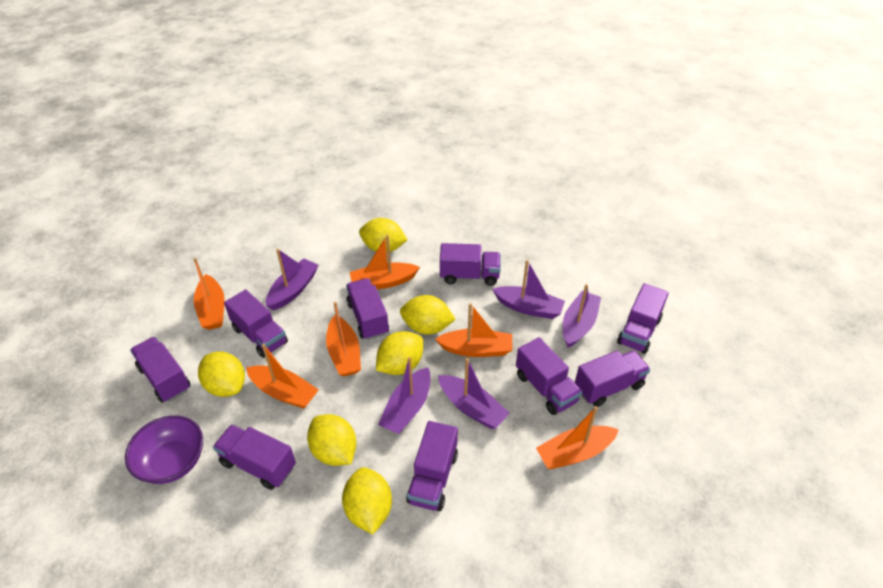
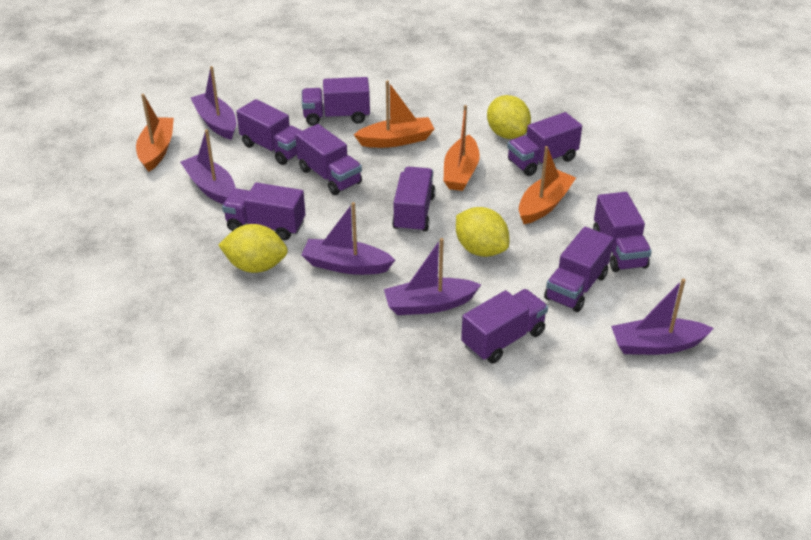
orange boat: 6 -> 4
purple bowl: 1 -> 0
yellow lemon: 6 -> 3

